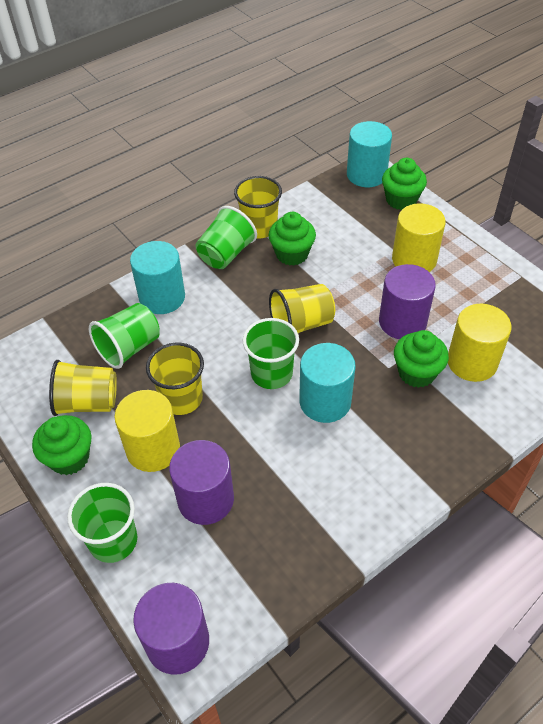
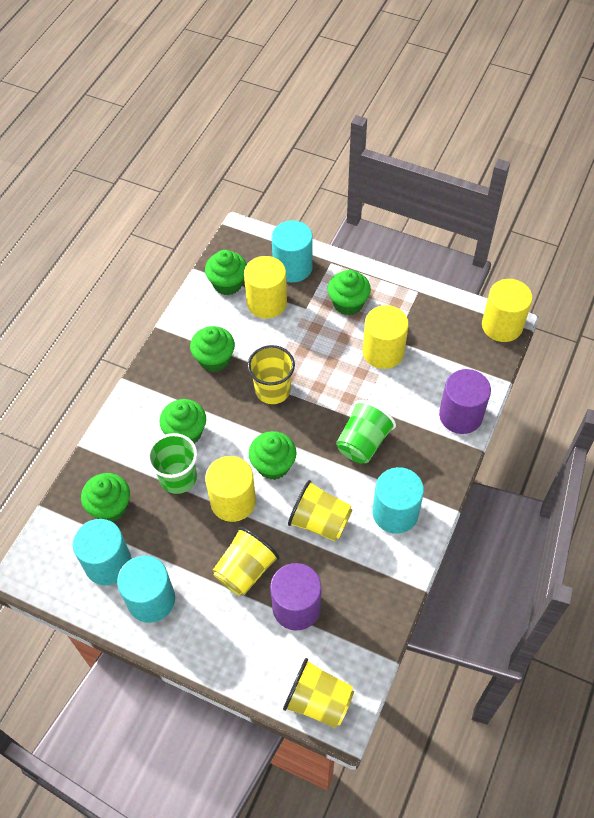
green cup: 4 -> 2
green cupcake: 4 -> 6
purple cylinder: 3 -> 2
turquoise cylinder: 3 -> 4
yellow cylinder: 3 -> 4

